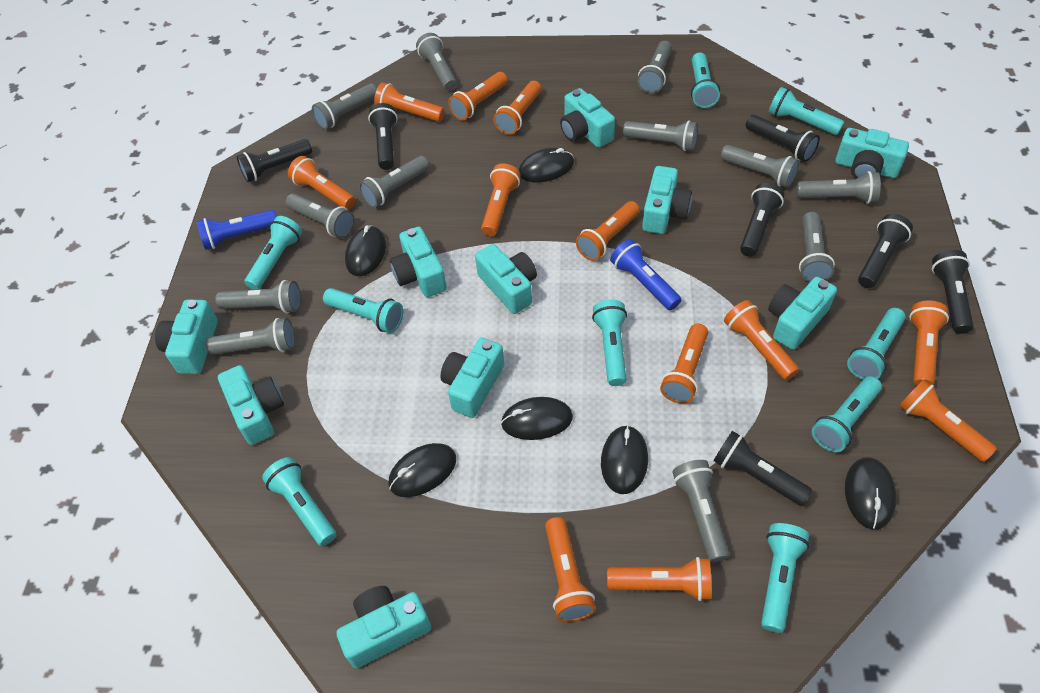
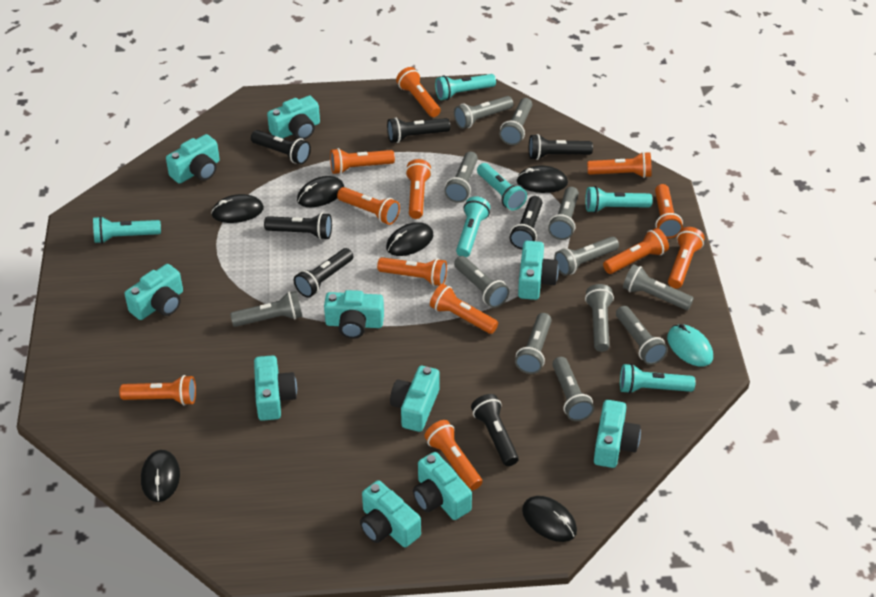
blue flashlight: 2 -> 0
turquoise flashlight: 9 -> 6
turquoise mouse: 0 -> 1

